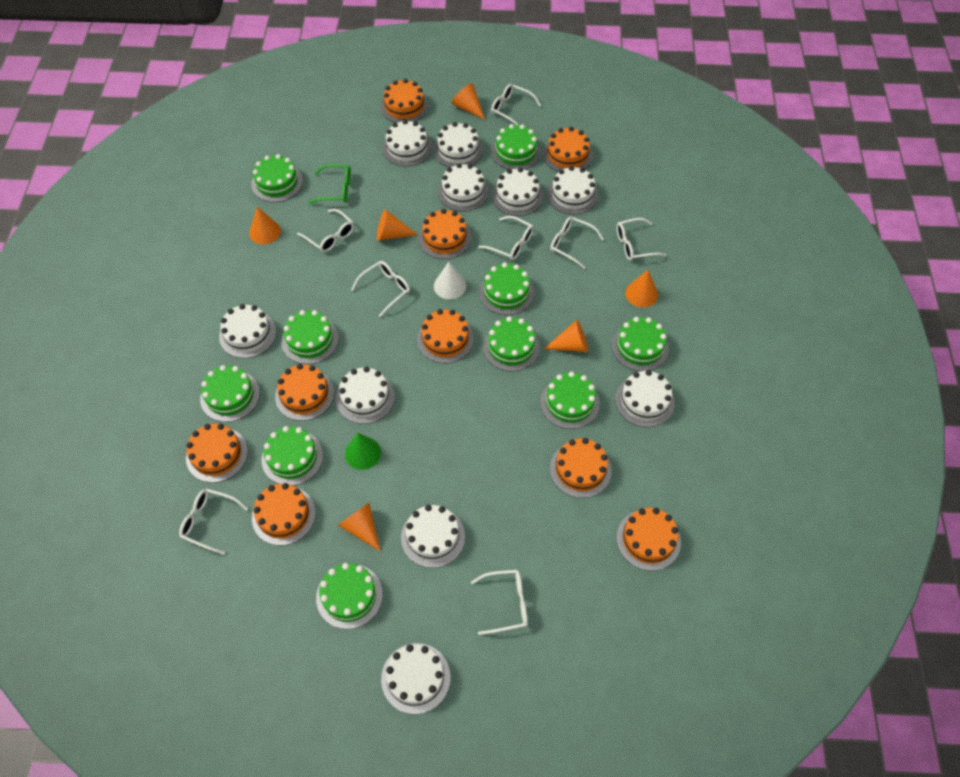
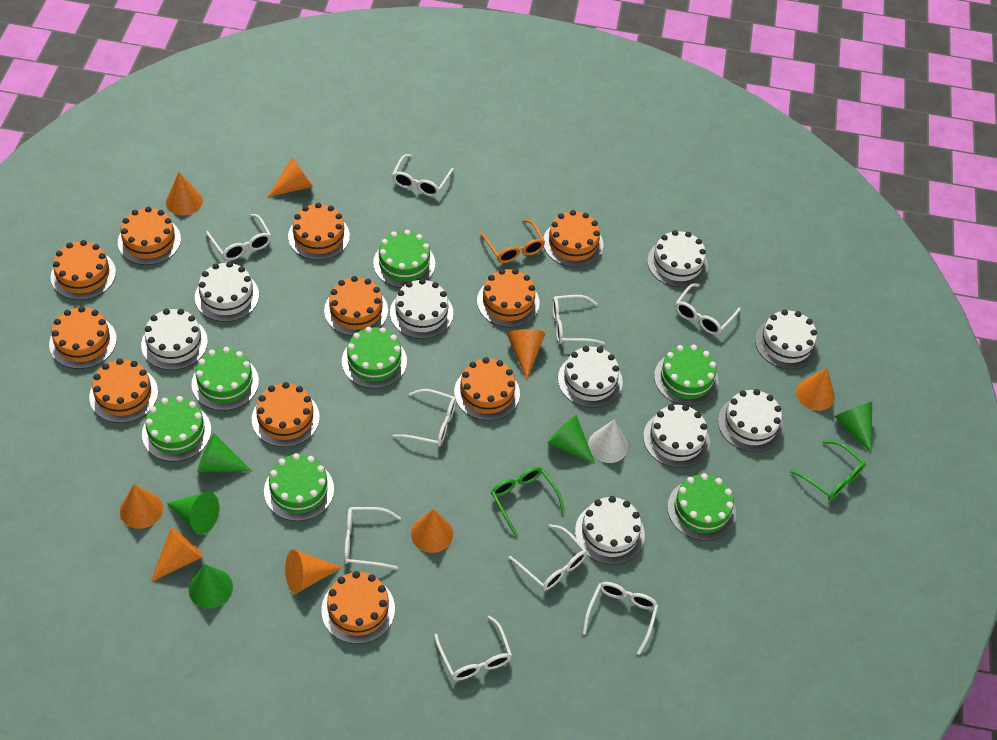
green cake: 10 -> 7
green cone: 1 -> 5
green glasses: 1 -> 2
orange cake: 9 -> 11
orange cone: 6 -> 8
orange glasses: 0 -> 1
white cake: 10 -> 9
white glasses: 8 -> 9

